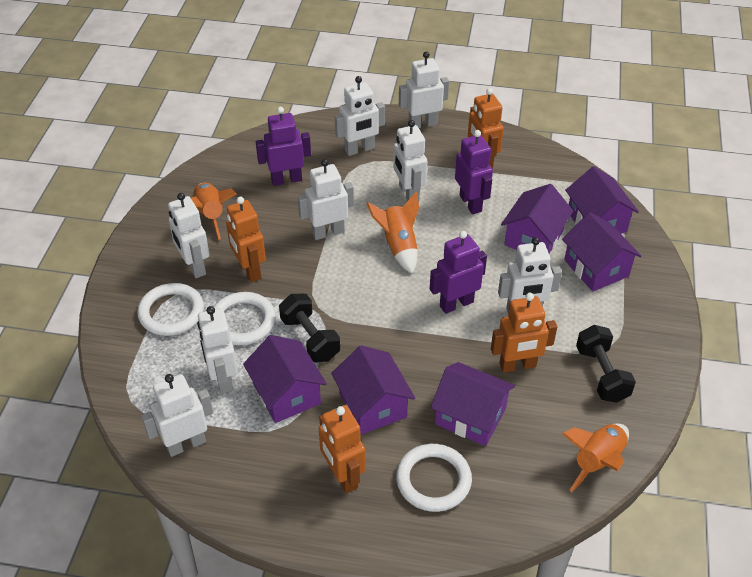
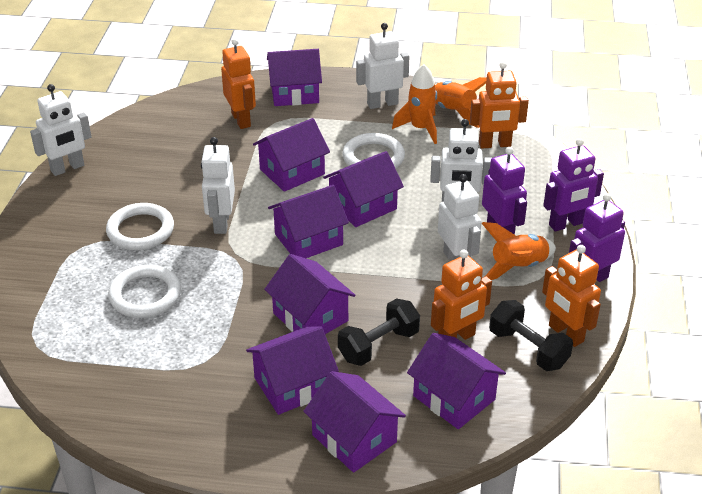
purple house: 6 -> 8
white robot: 8 -> 5

